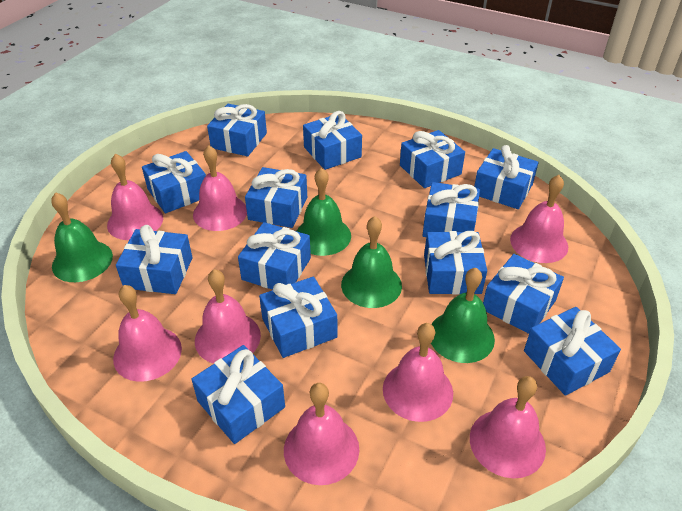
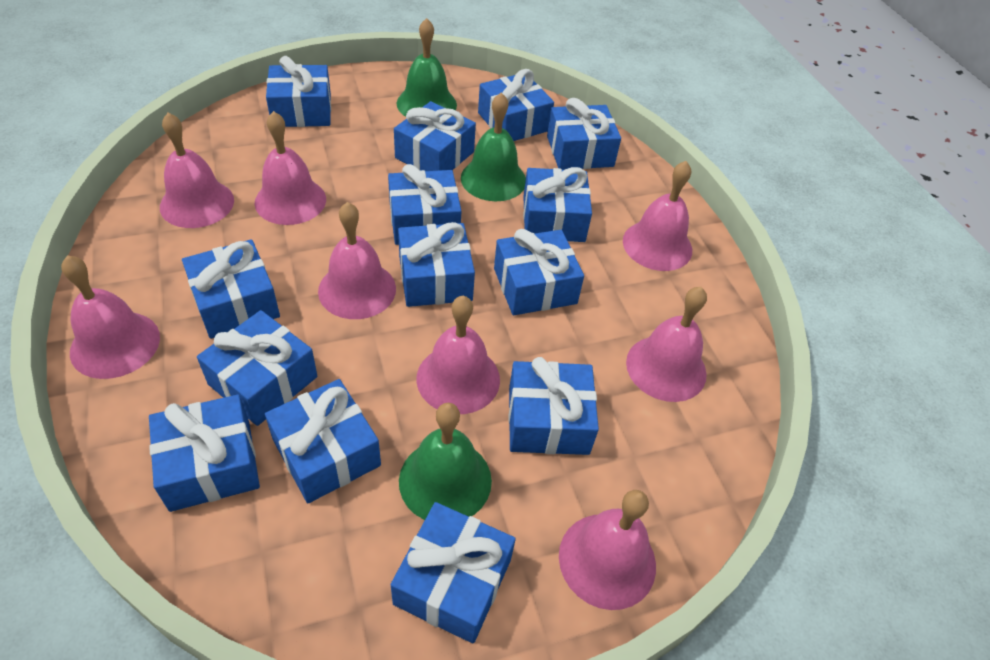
green bell: 4 -> 3

